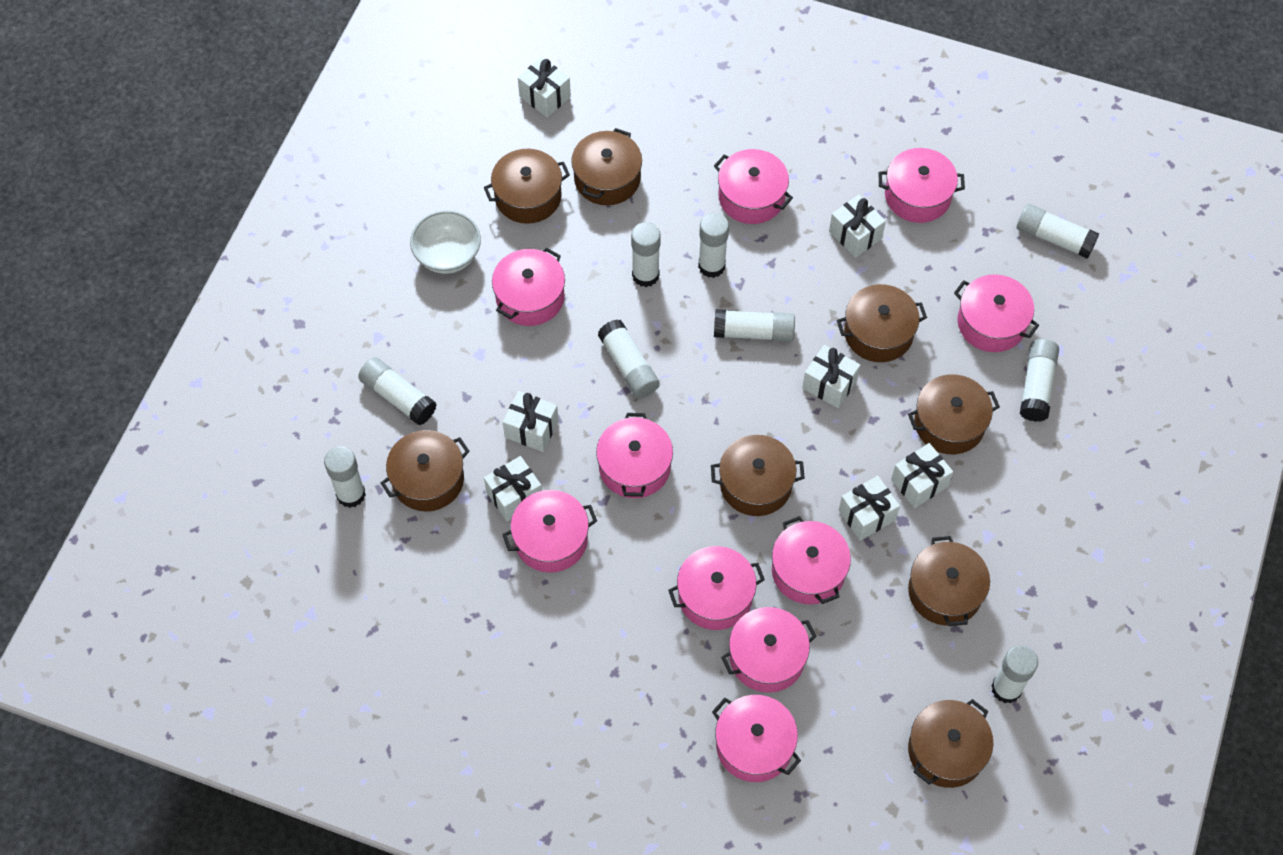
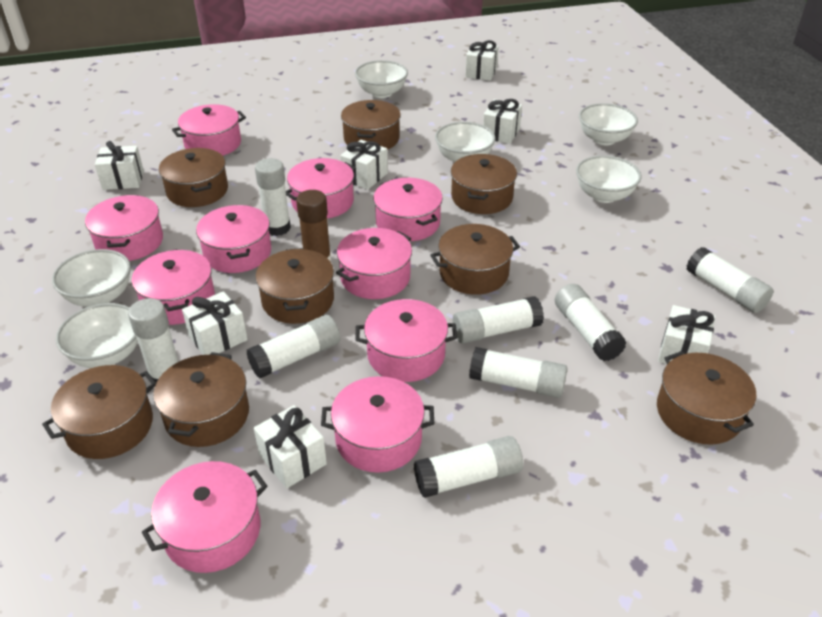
brown glue stick: 0 -> 1
white bowl: 1 -> 6
white glue stick: 9 -> 8

